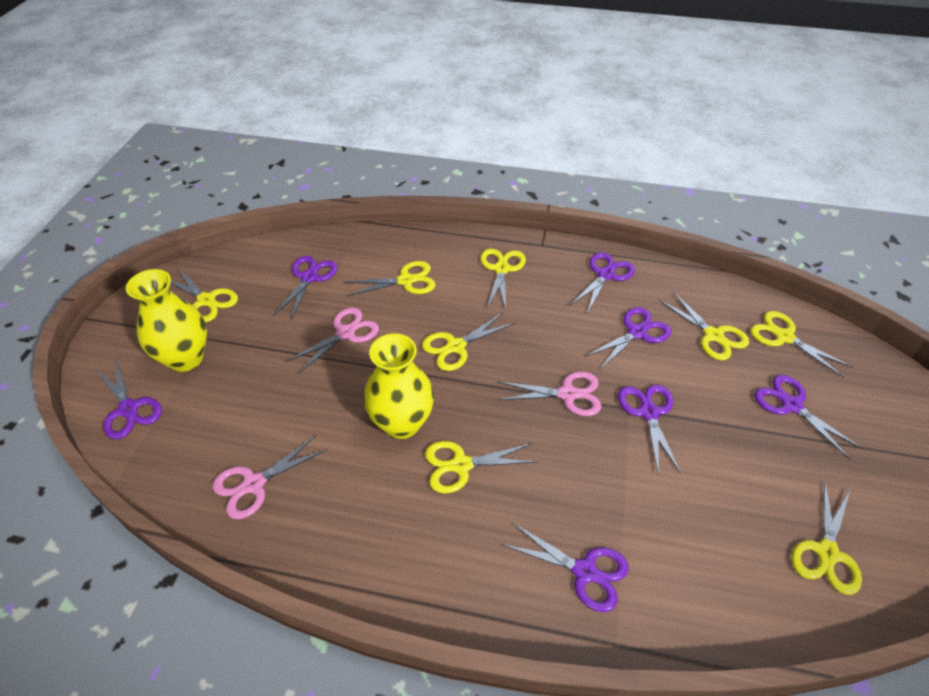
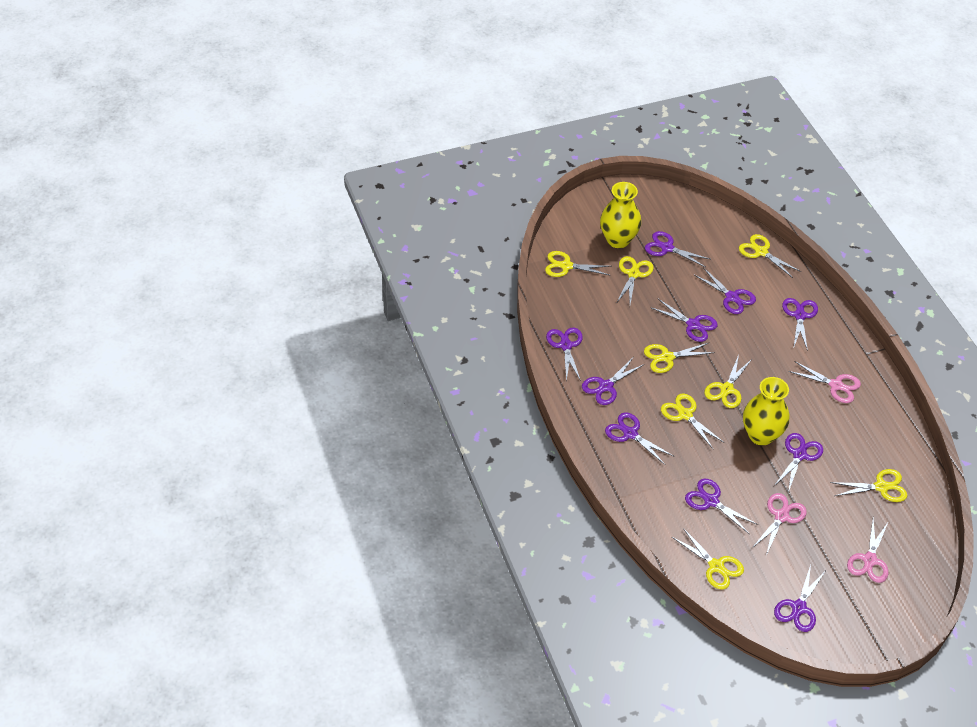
purple scissors: 7 -> 10

